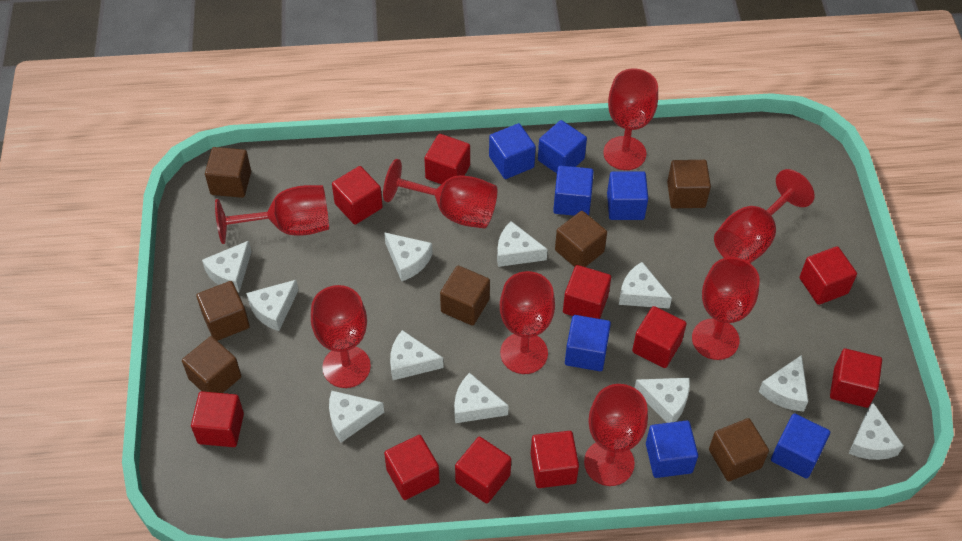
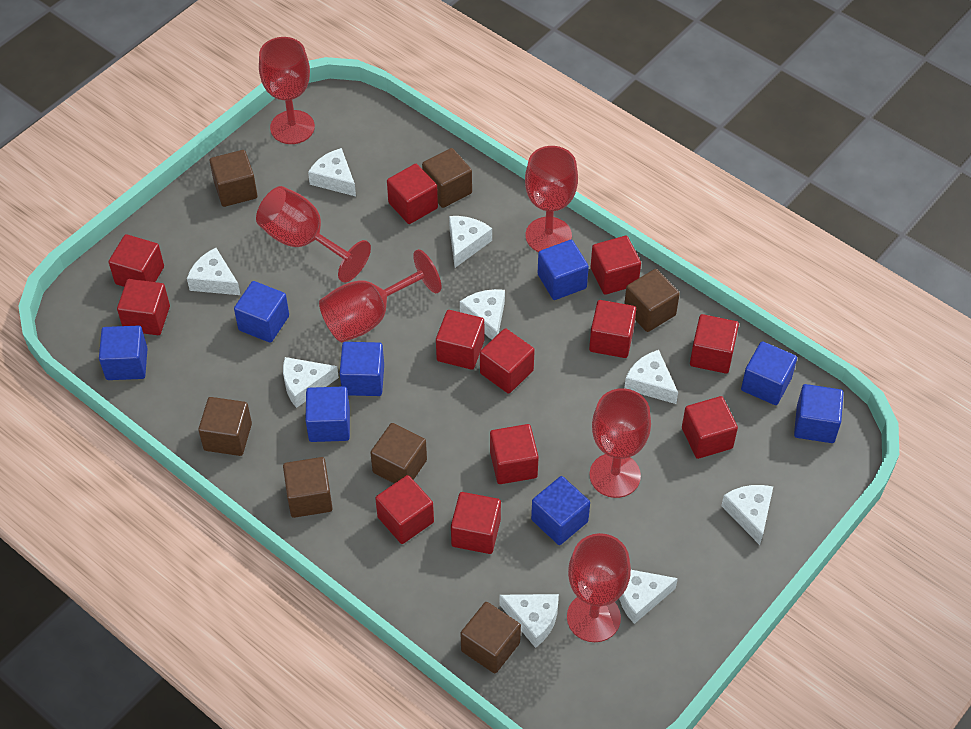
blue cube: 7 -> 8
red cube: 10 -> 12
red goblet: 8 -> 6
white cheese: 11 -> 9

